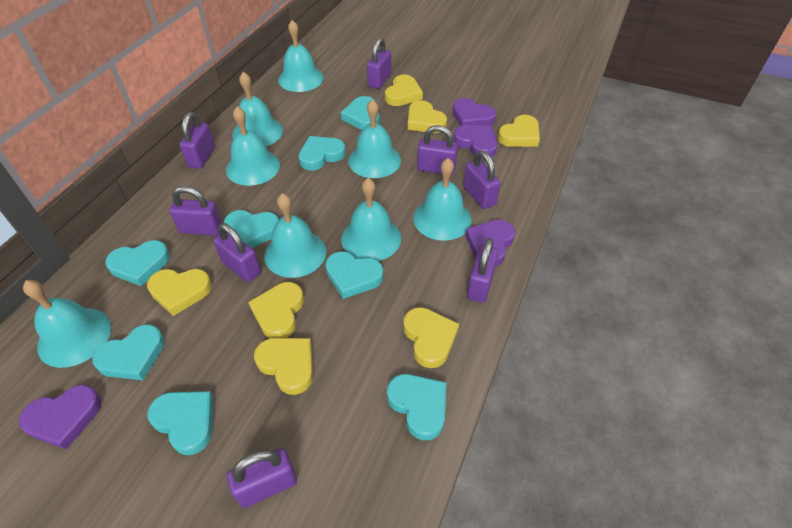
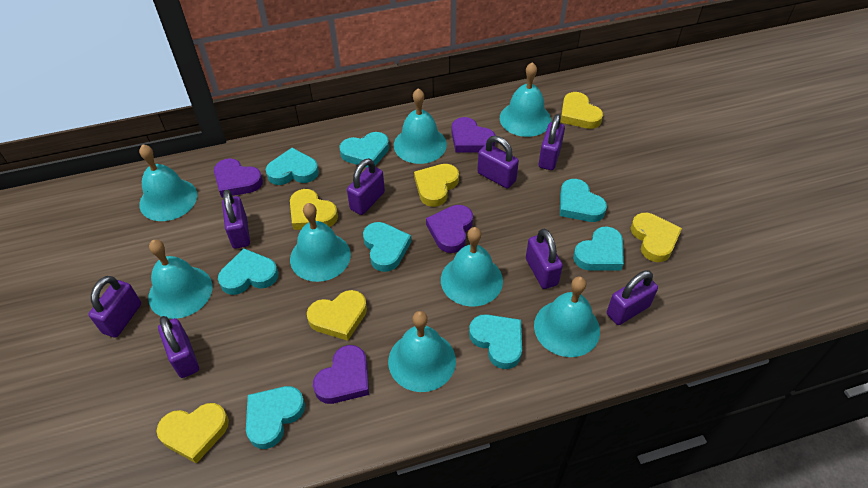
yellow heart: 7 -> 6

